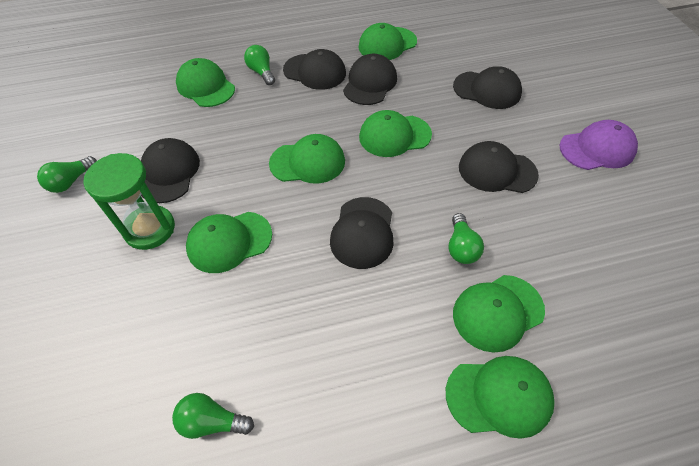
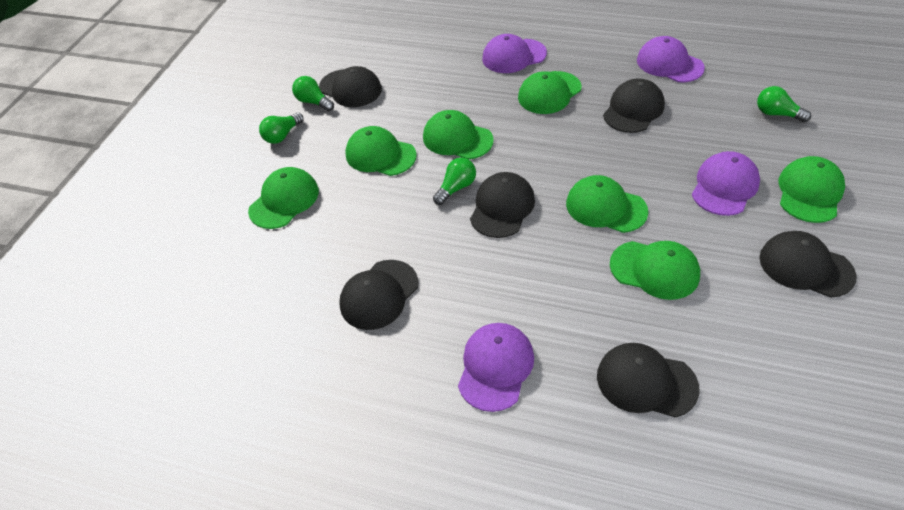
green hourglass: 1 -> 0
purple cap: 1 -> 4

